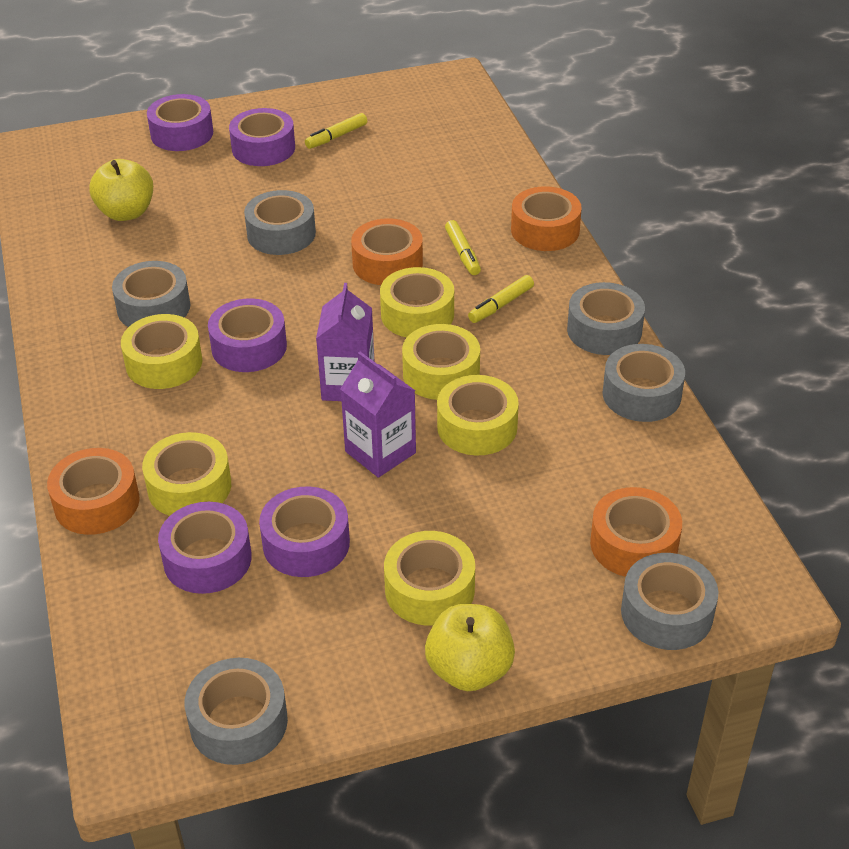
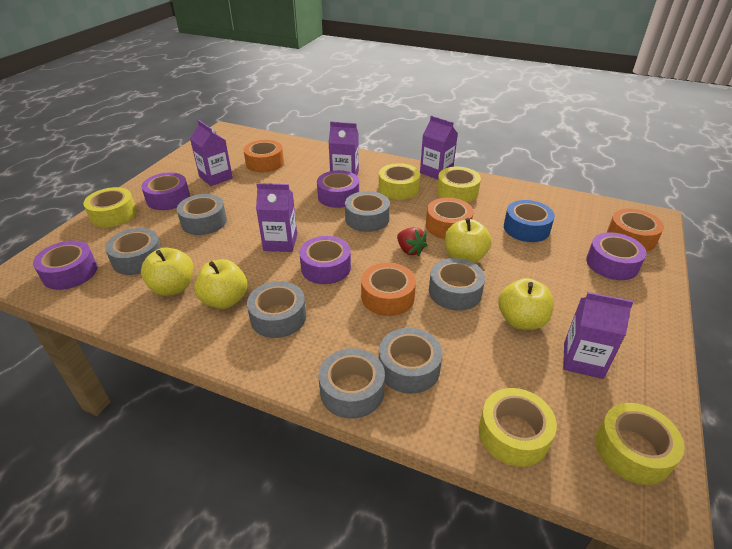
blue tape: 0 -> 1
grey tape: 6 -> 7
purple carton: 2 -> 5
red strawberry: 0 -> 1
yellow apple: 2 -> 4
yellow marker: 3 -> 0
yellow tape: 6 -> 5

